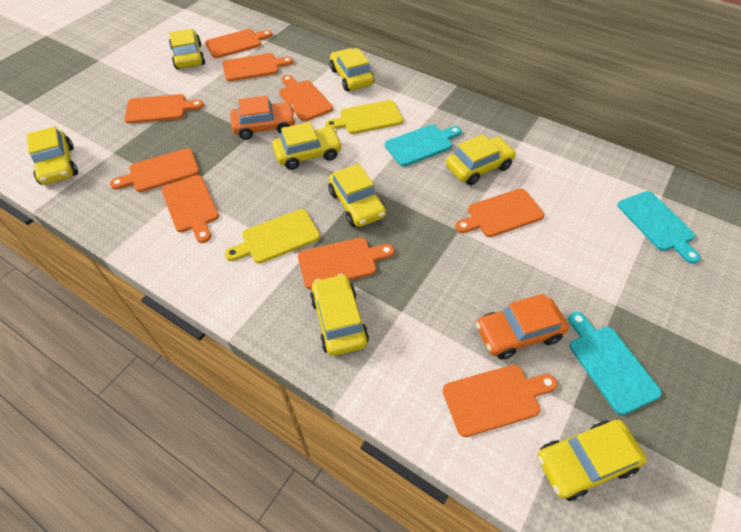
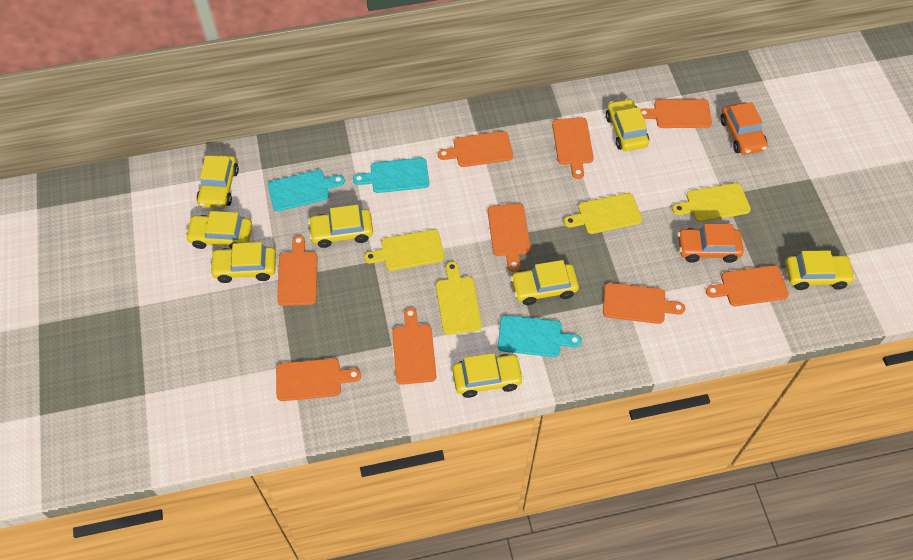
yellow cutting board: 2 -> 4

